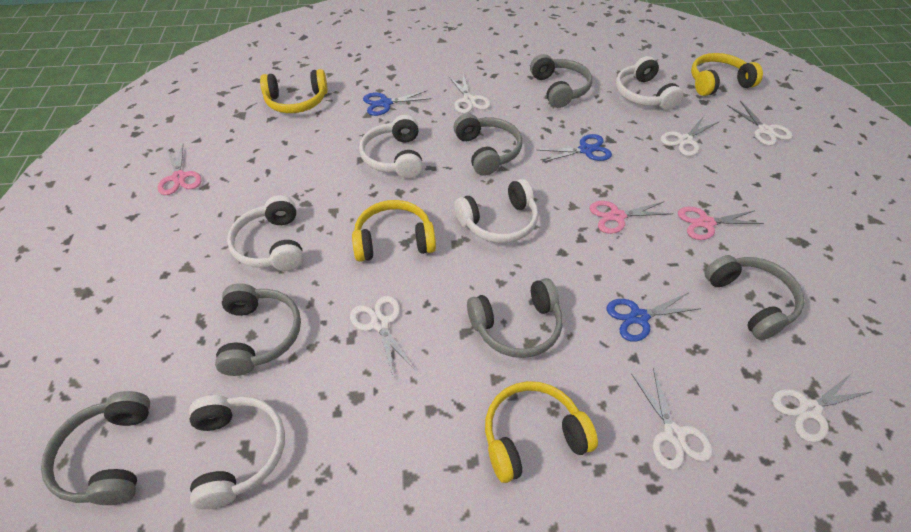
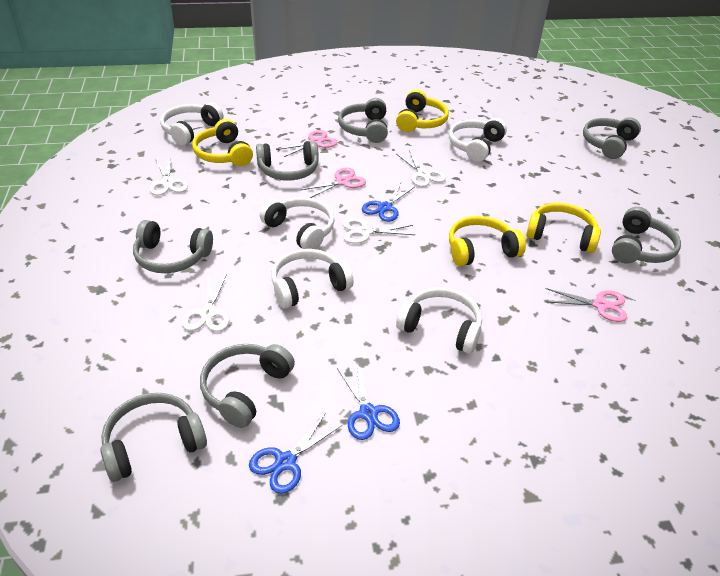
grey headphones: 6 -> 7
white scissors: 6 -> 4

